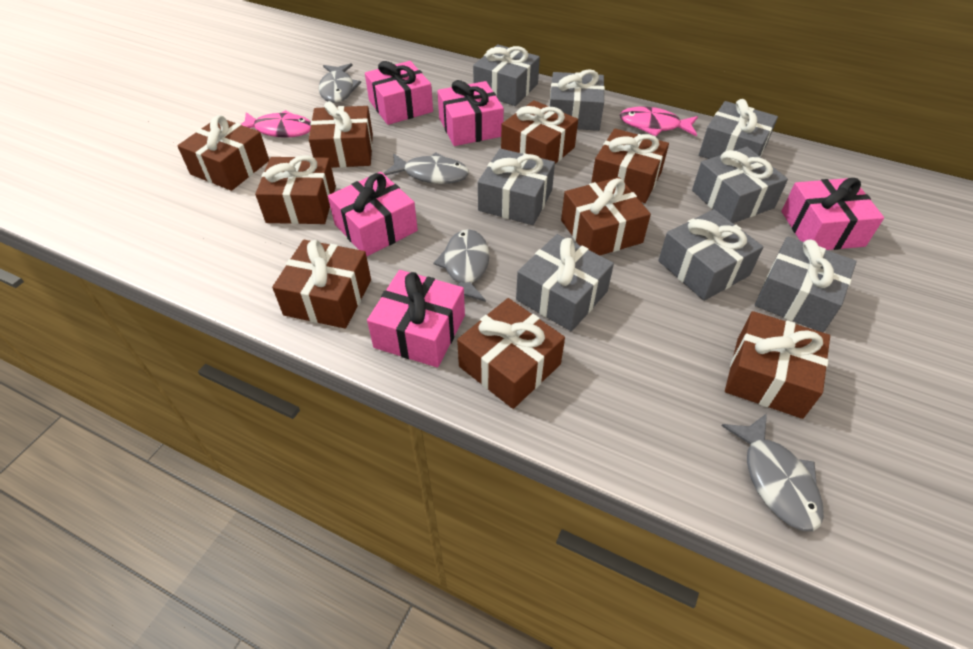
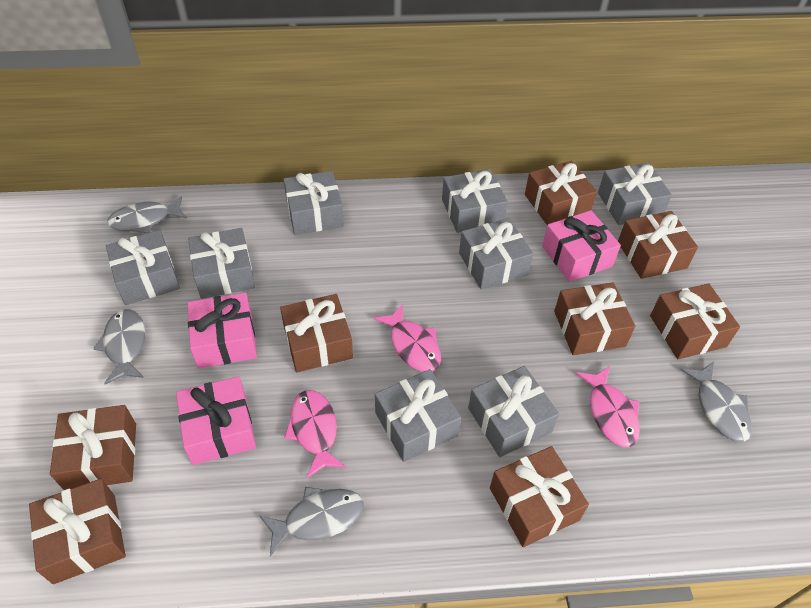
brown gift: 9 -> 8
pink fish: 2 -> 3
pink gift: 5 -> 3

